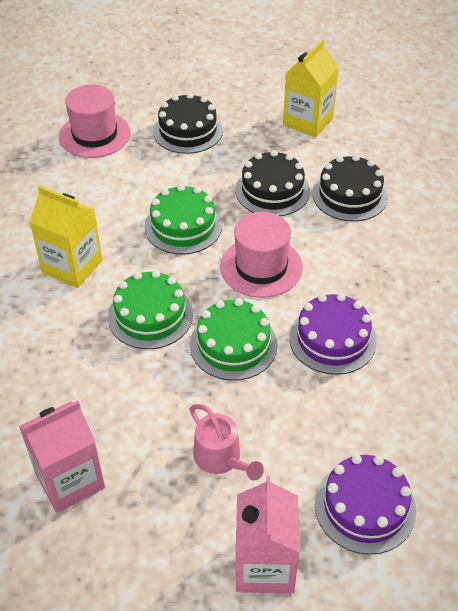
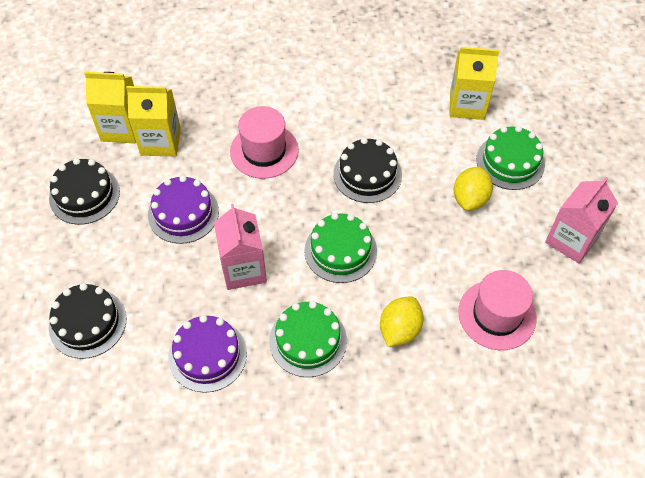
pink watering can: 1 -> 0
yellow carton: 2 -> 3
yellow lemon: 0 -> 2

